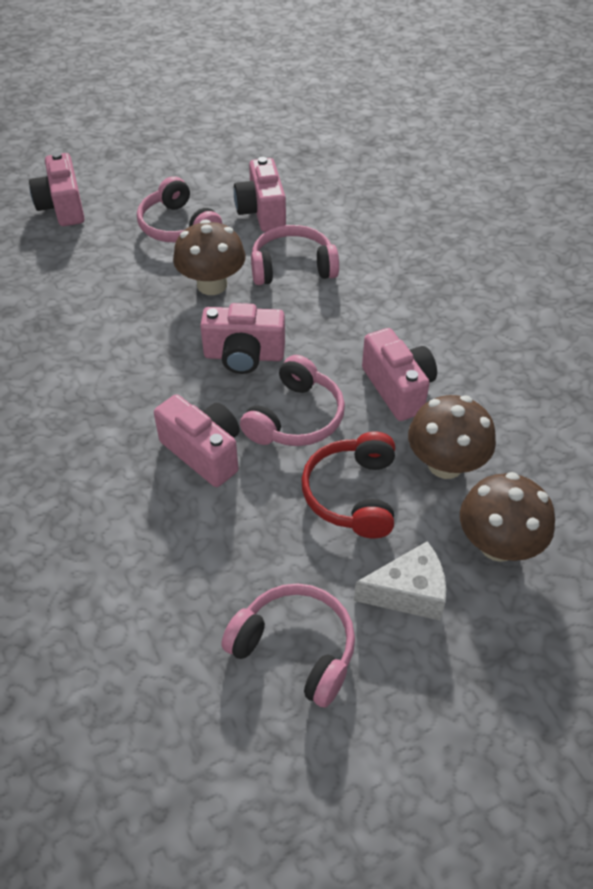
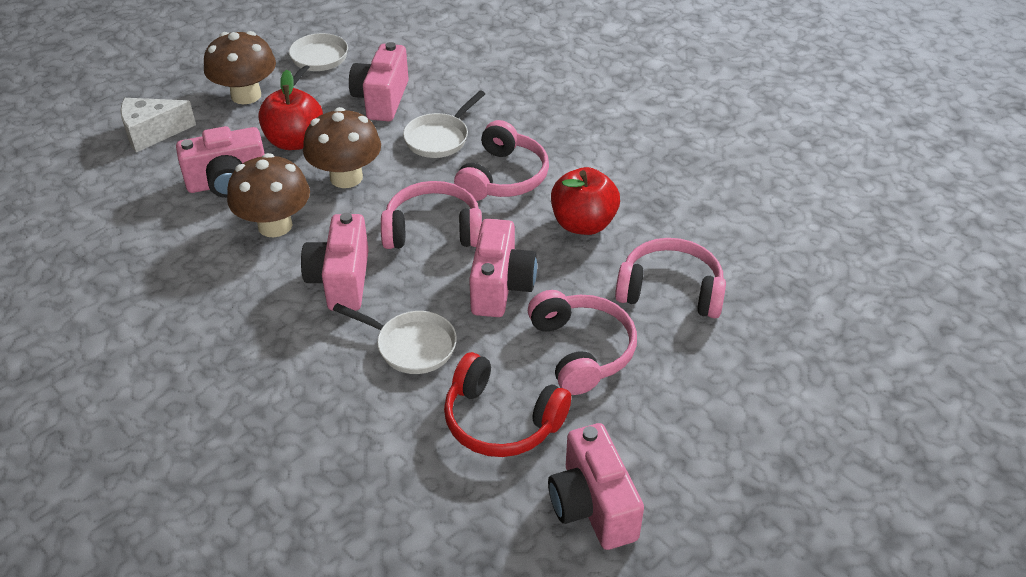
red apple: 0 -> 2
white pan: 0 -> 3

